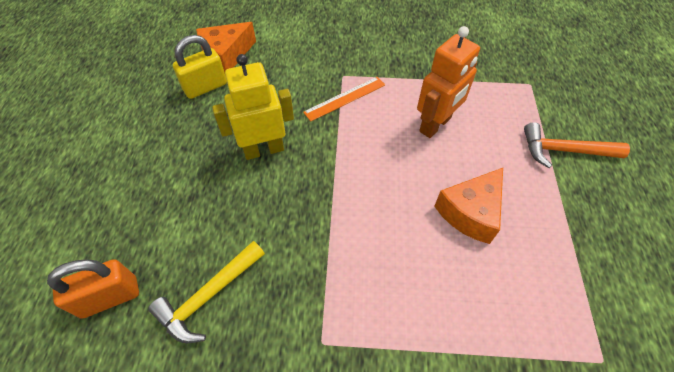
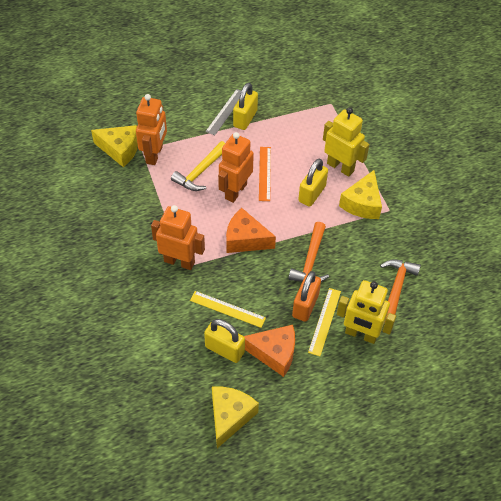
grey ruler: 0 -> 1
orange hammer: 1 -> 2
orange robot: 1 -> 3
yellow cheese: 0 -> 3
yellow padlock: 1 -> 3
yellow robot: 1 -> 2
yellow ruler: 0 -> 2

